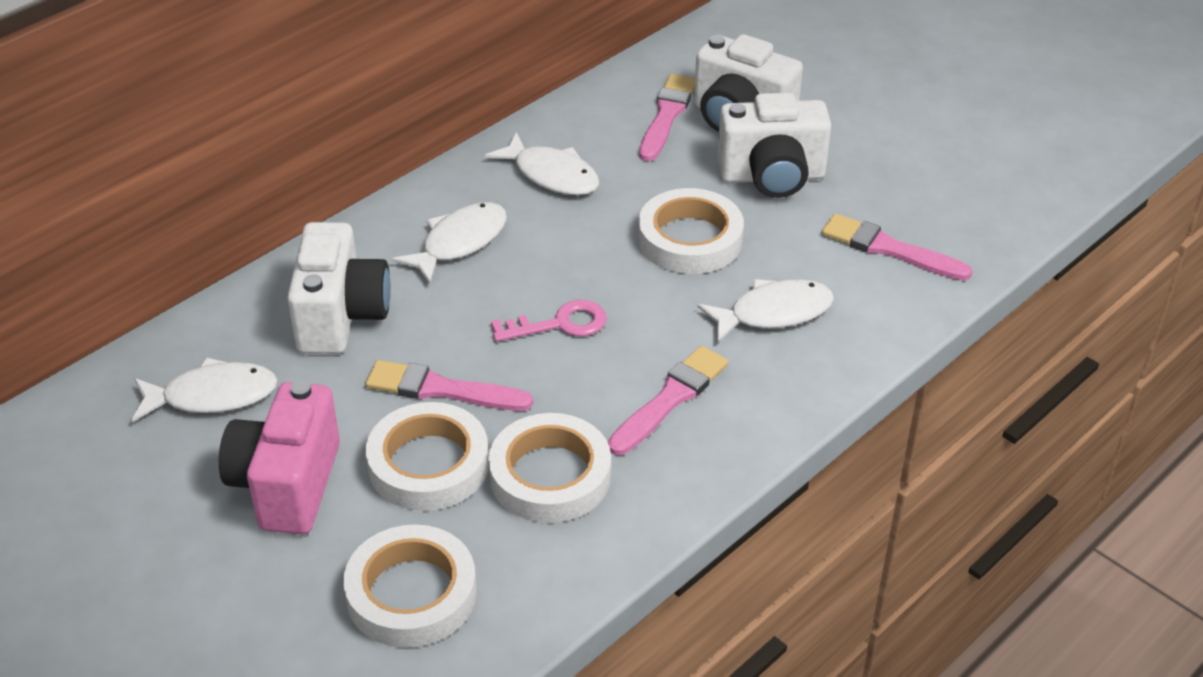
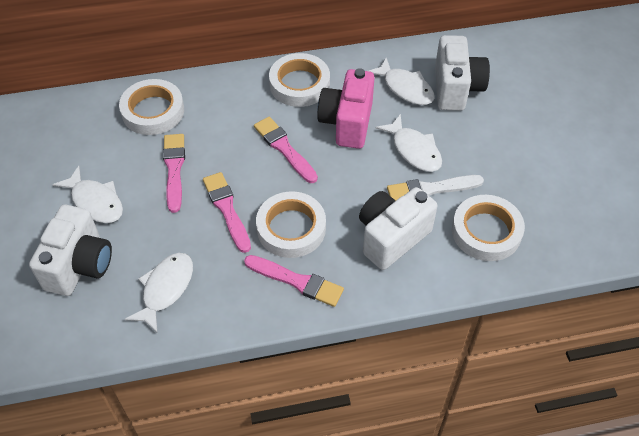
pink key: 1 -> 0
white brush: 0 -> 1

